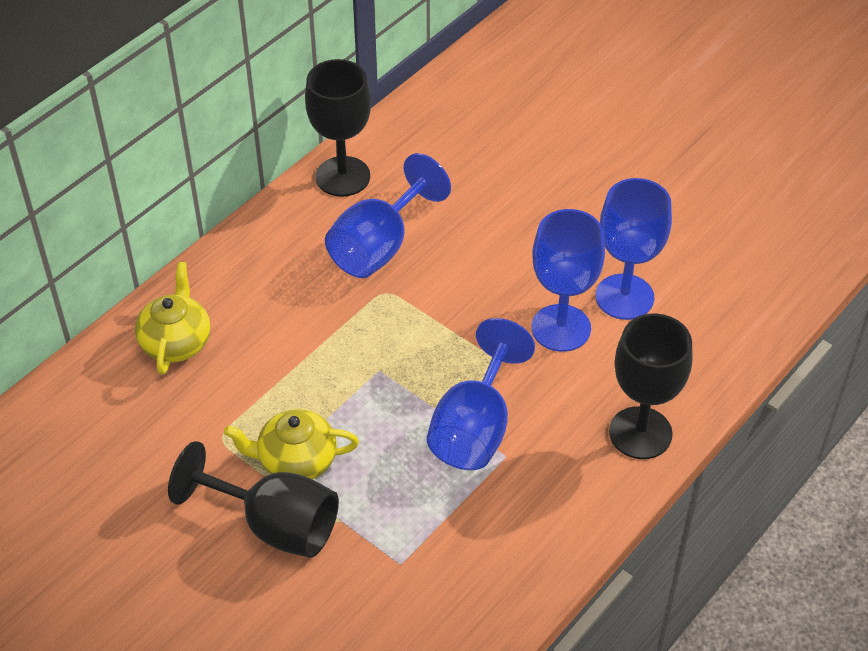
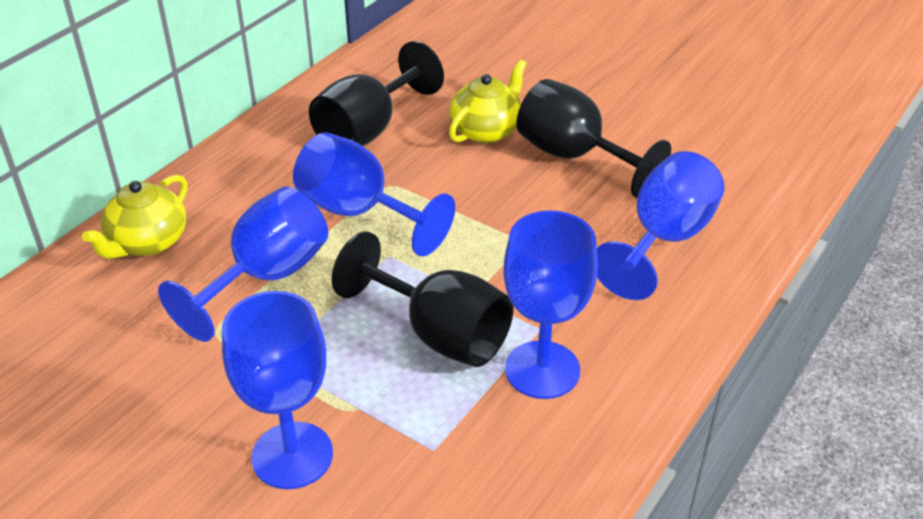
blue goblet: 4 -> 5

